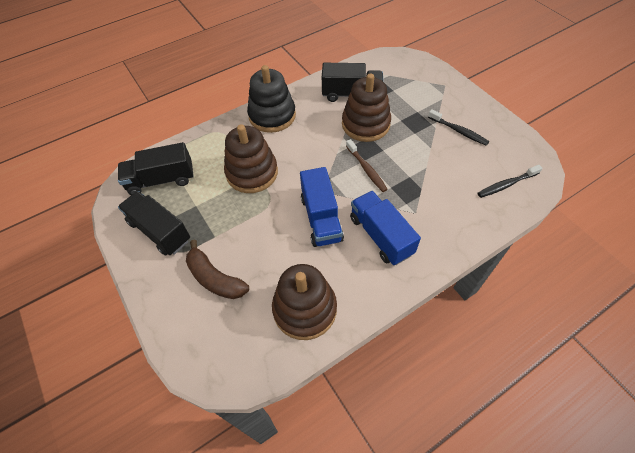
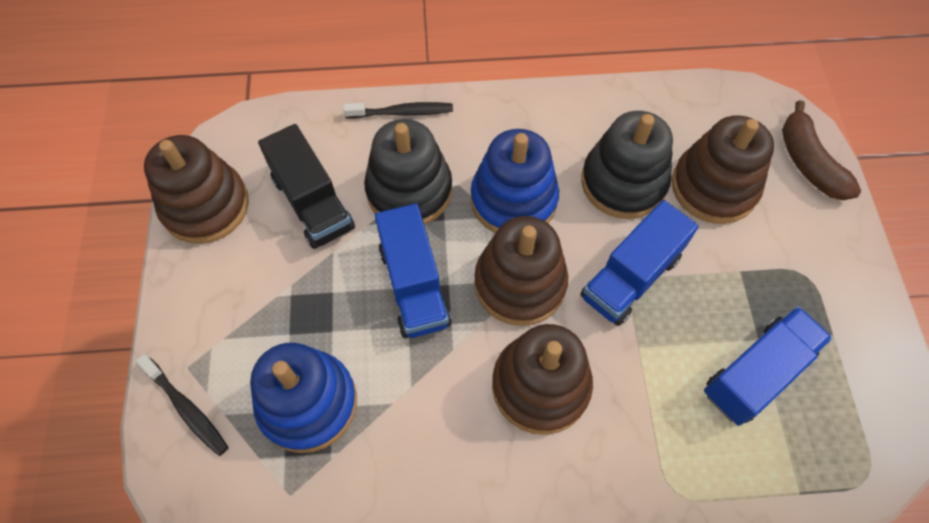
black stacking toy: 1 -> 2
black truck: 3 -> 1
blue stacking toy: 0 -> 2
blue truck: 2 -> 3
brown stacking toy: 3 -> 4
brown toothbrush: 1 -> 0

